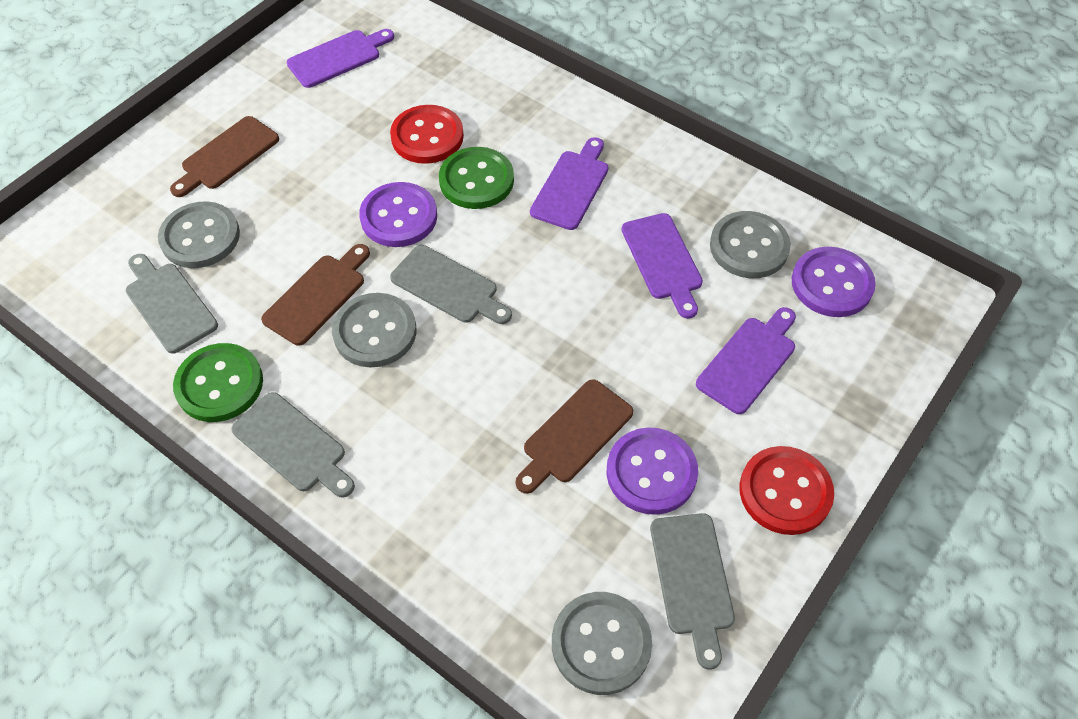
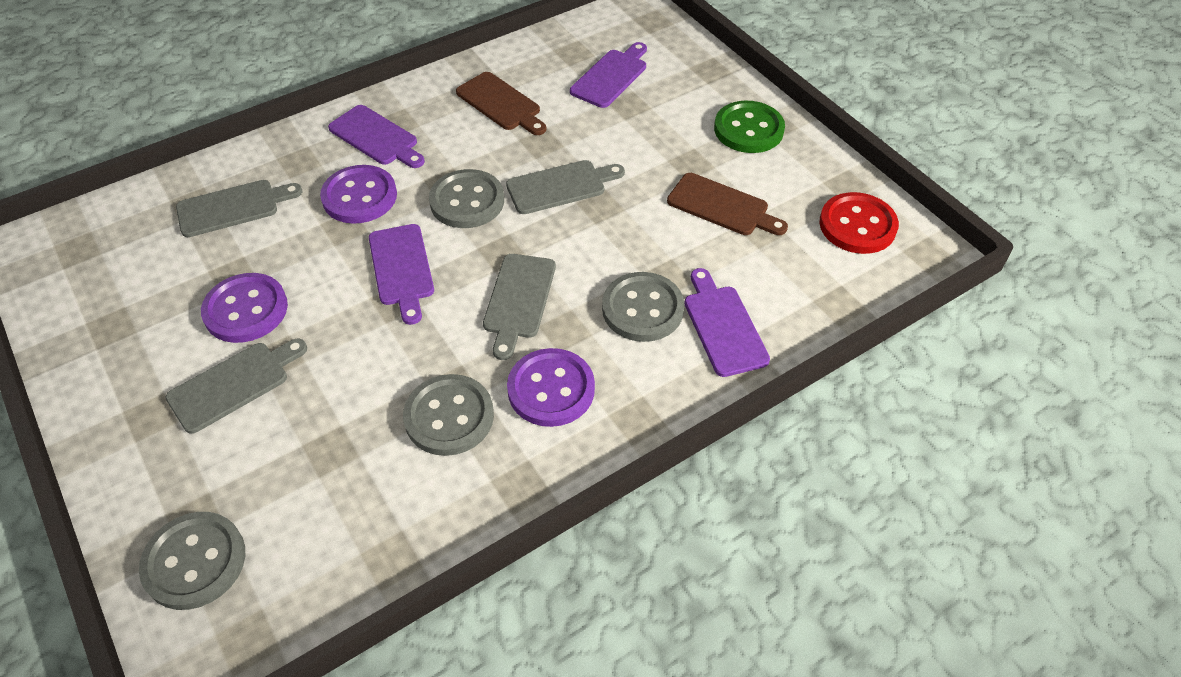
brown cutting board: 3 -> 2
green button: 2 -> 1
red button: 2 -> 1

